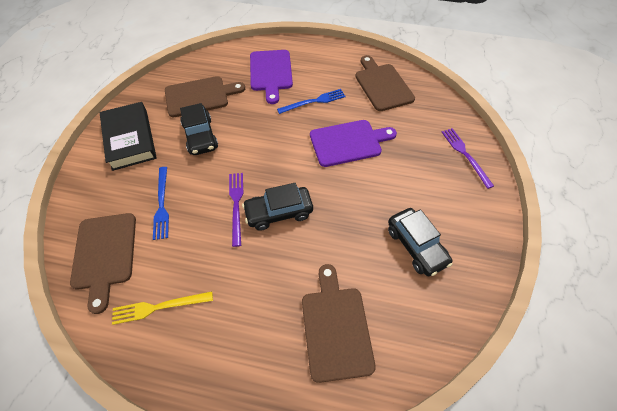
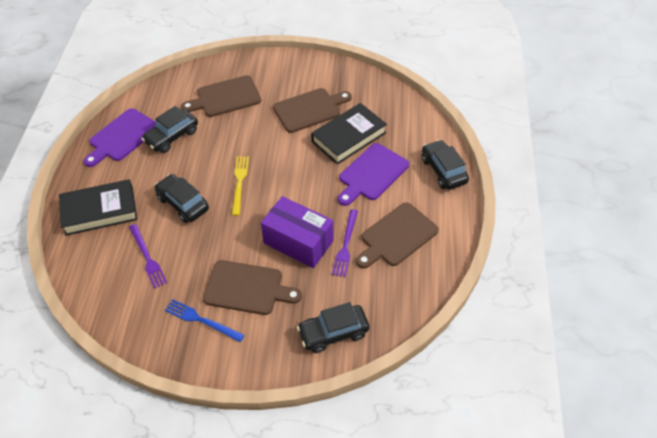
black book: 1 -> 2
black car: 3 -> 4
blue fork: 2 -> 1
purple box: 0 -> 1

